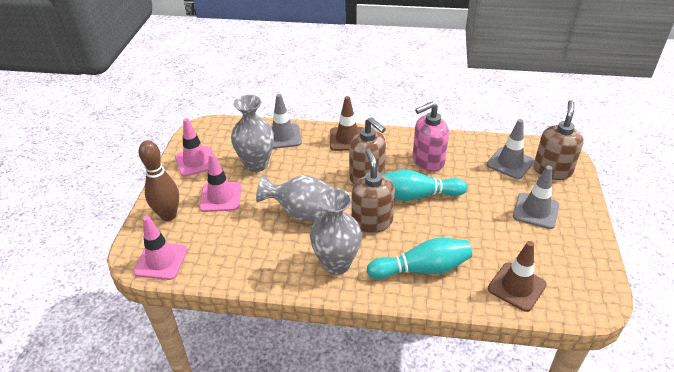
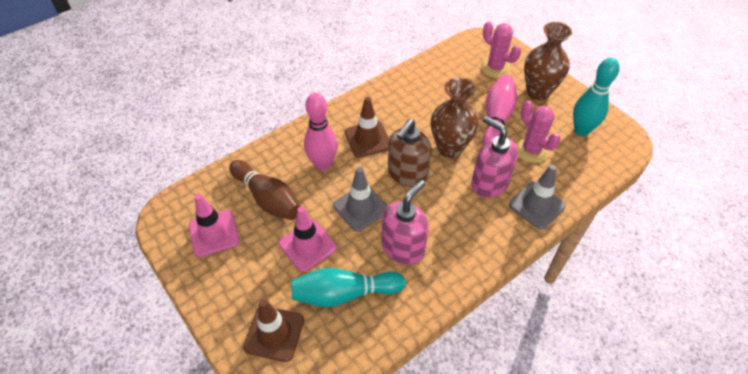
brown soap dispenser: 3 -> 1
brown vase: 0 -> 2
grey traffic cone: 3 -> 2
grey vase: 3 -> 0
pink bowling pin: 0 -> 2
pink cactus: 0 -> 2
pink soap dispenser: 1 -> 2
pink traffic cone: 3 -> 2

